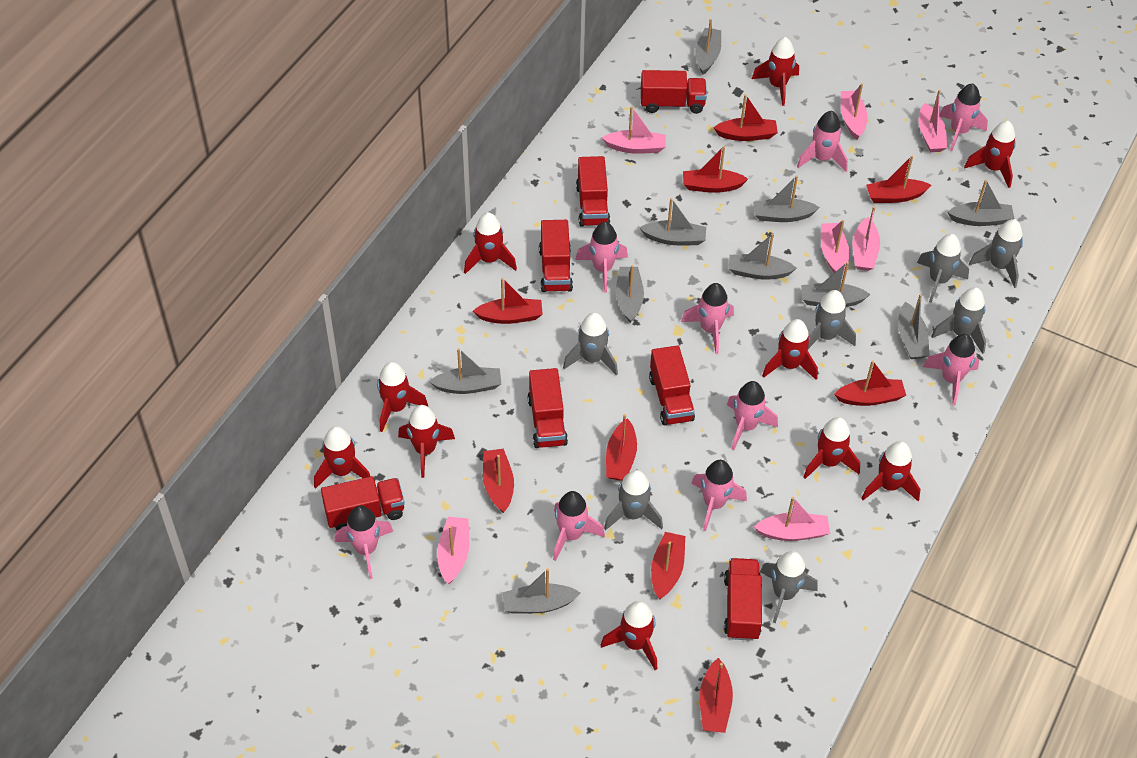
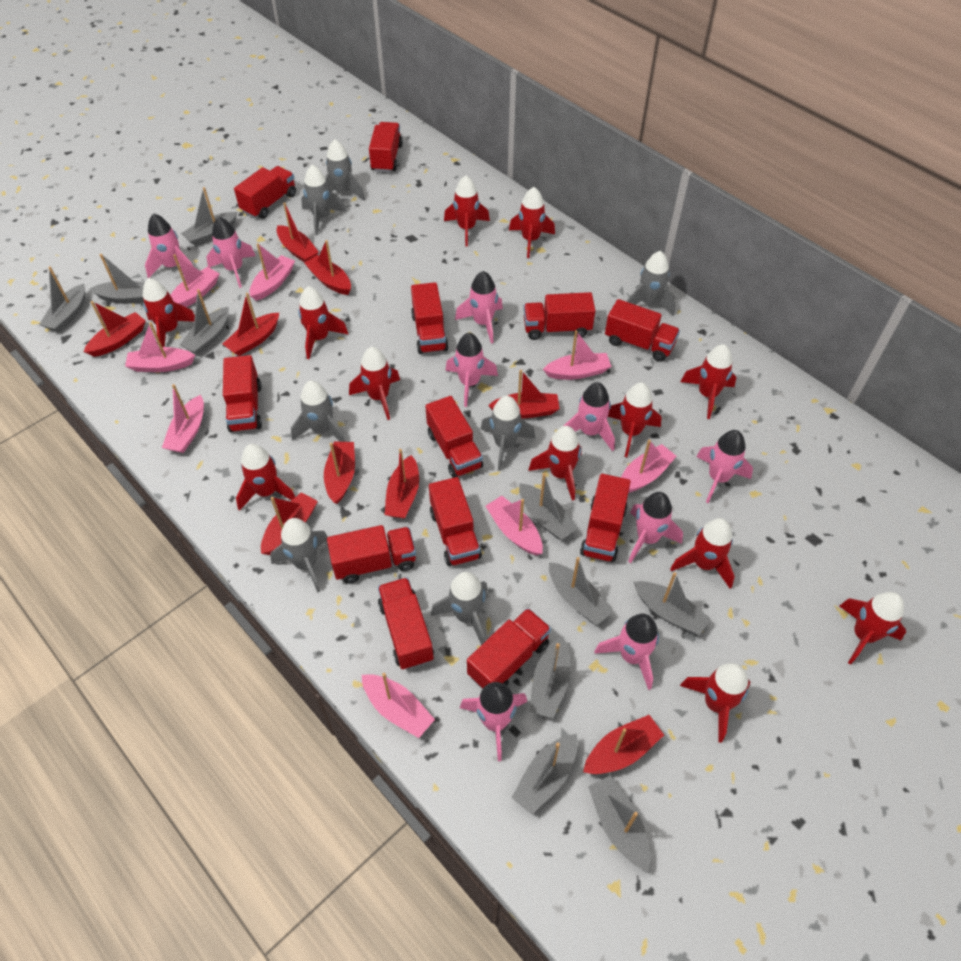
pink boat: 7 -> 8
red rocket: 10 -> 12
red truck: 7 -> 12

